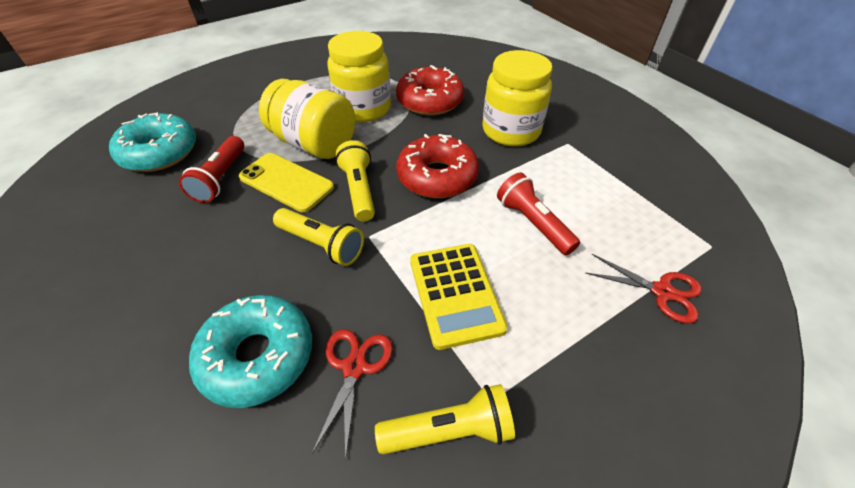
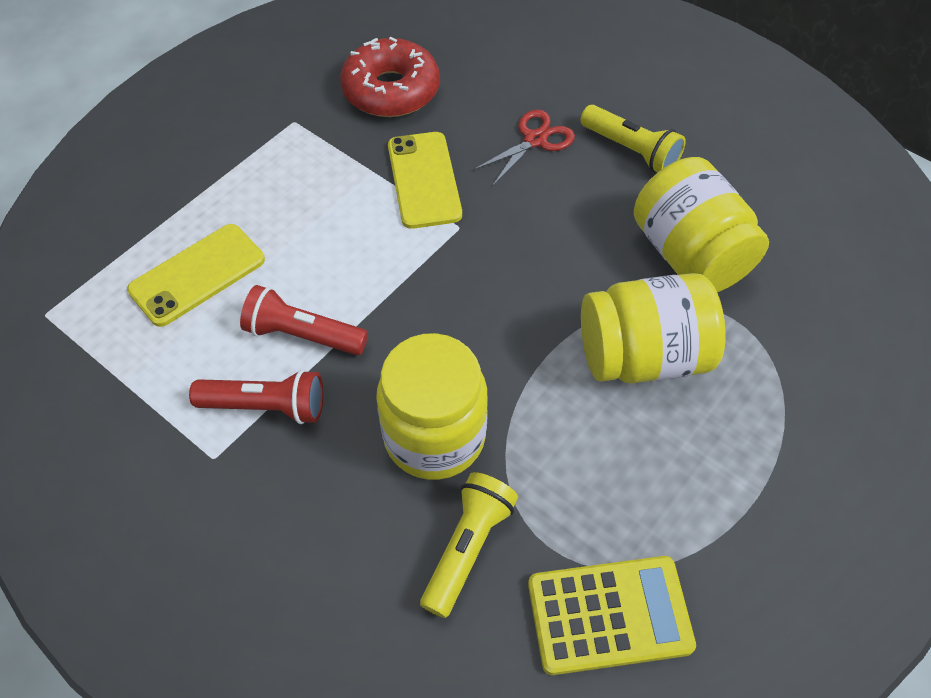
red donut: 2 -> 1
red scissors: 2 -> 1
turquoise donut: 2 -> 0
yellow flashlight: 3 -> 2
yellow phone: 1 -> 2

